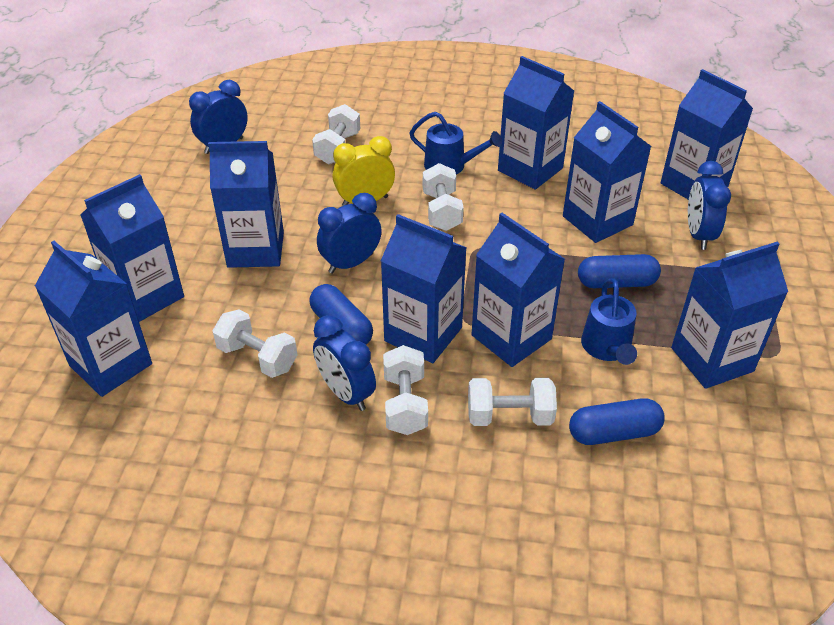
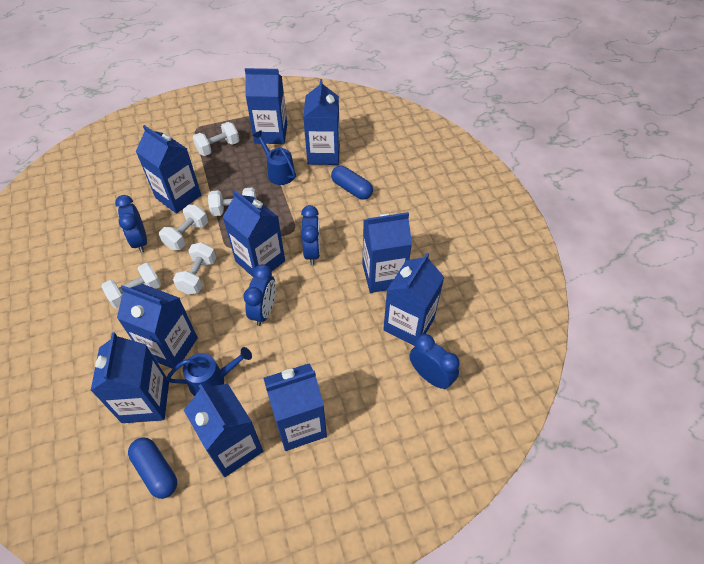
blue capsule: 3 -> 2
blue carton: 9 -> 10
yellow clock: 1 -> 0

